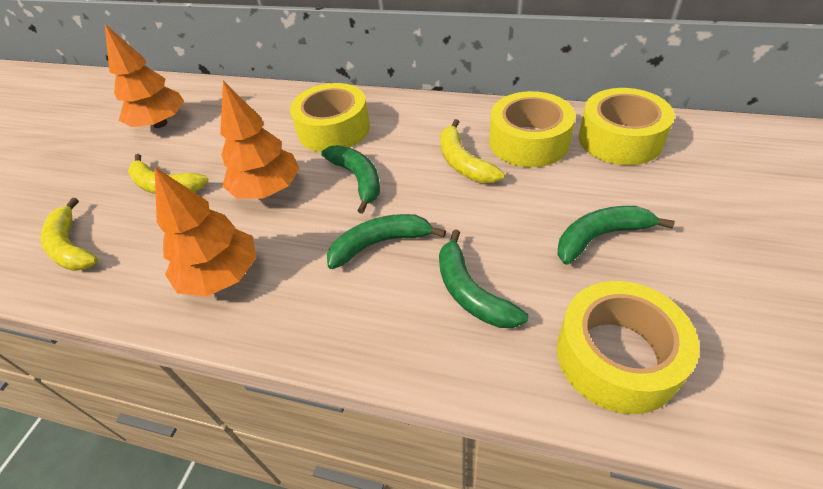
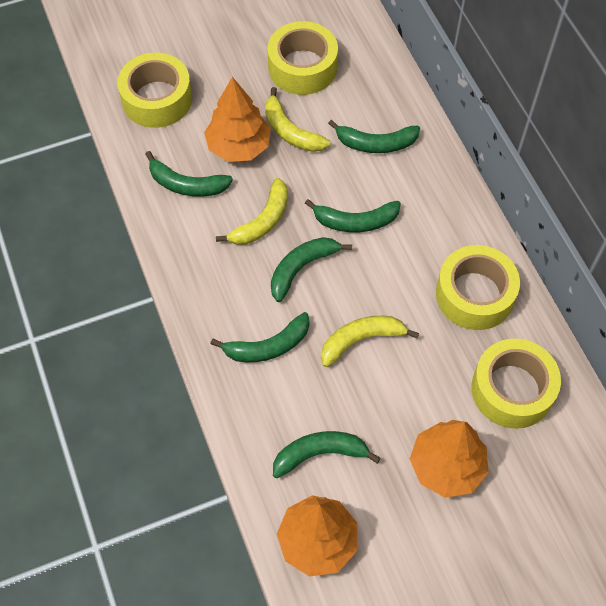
green banana: 4 -> 6

